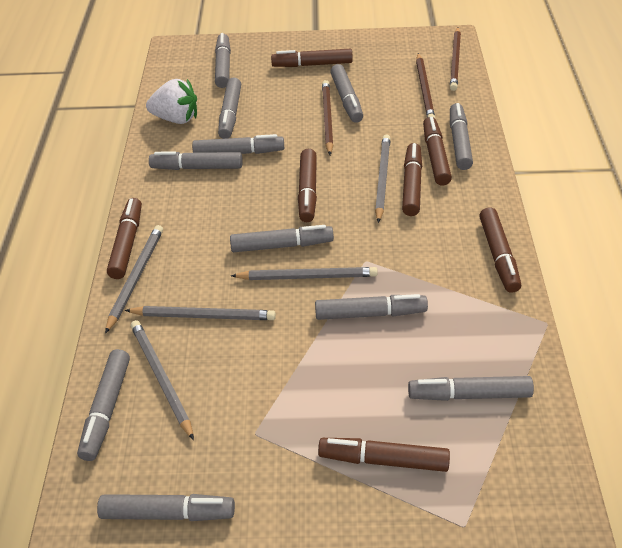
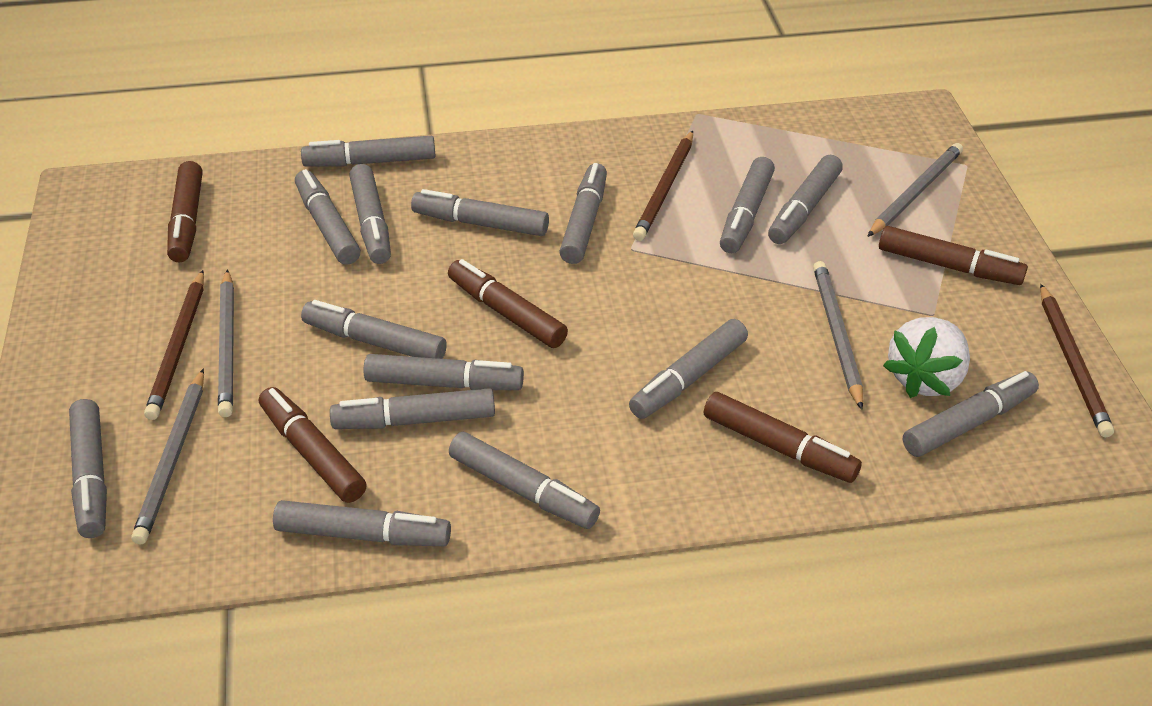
brown marker: 7 -> 5
grey marker: 11 -> 15
grey pencil: 5 -> 4

